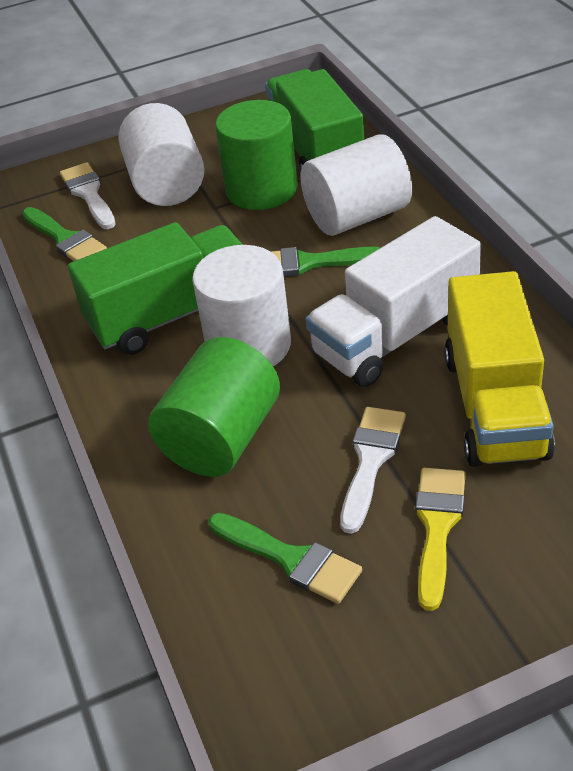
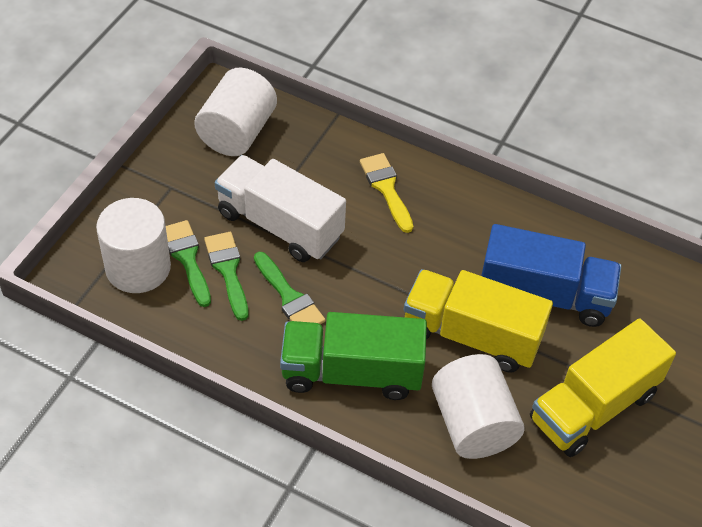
blue truck: 0 -> 1
green cylinder: 2 -> 0
green truck: 2 -> 1
white brush: 2 -> 0
yellow truck: 1 -> 2

